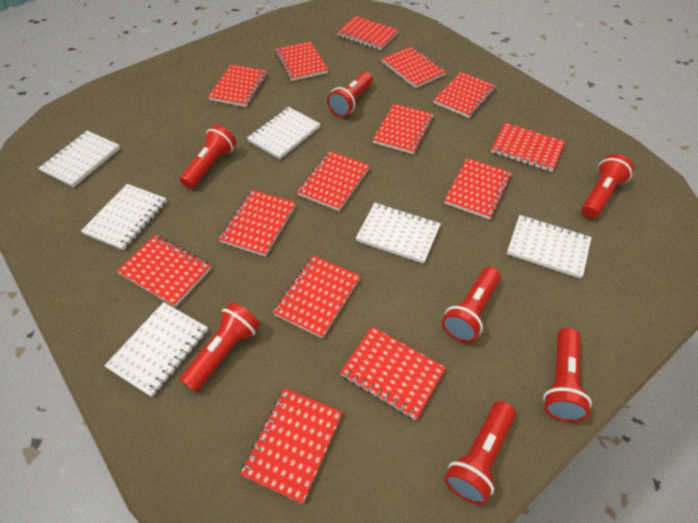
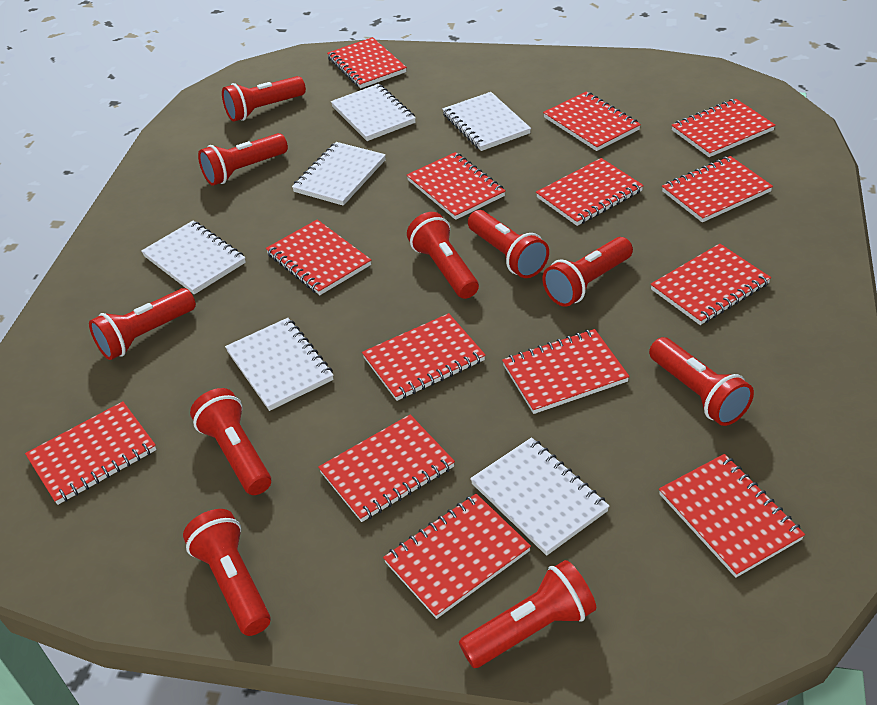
red flashlight: 7 -> 10

